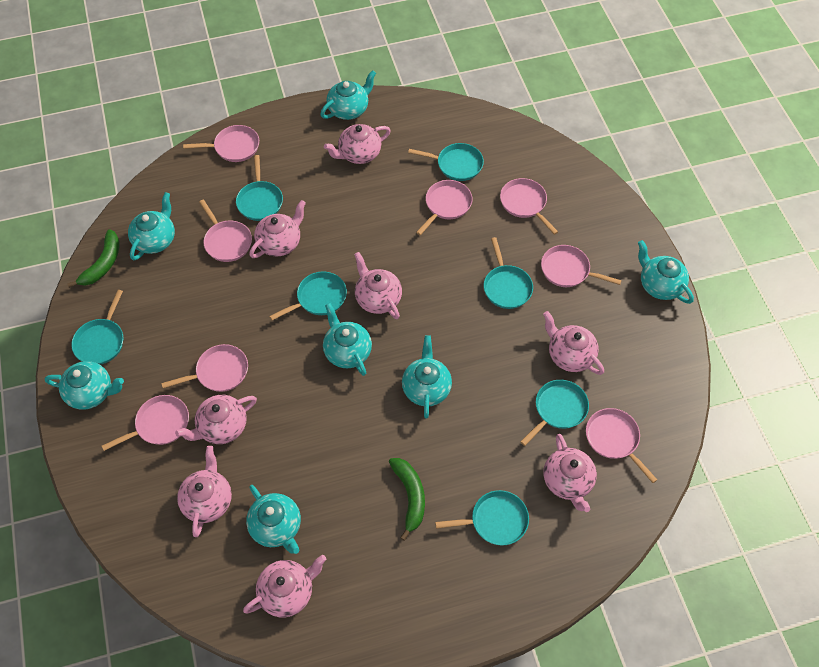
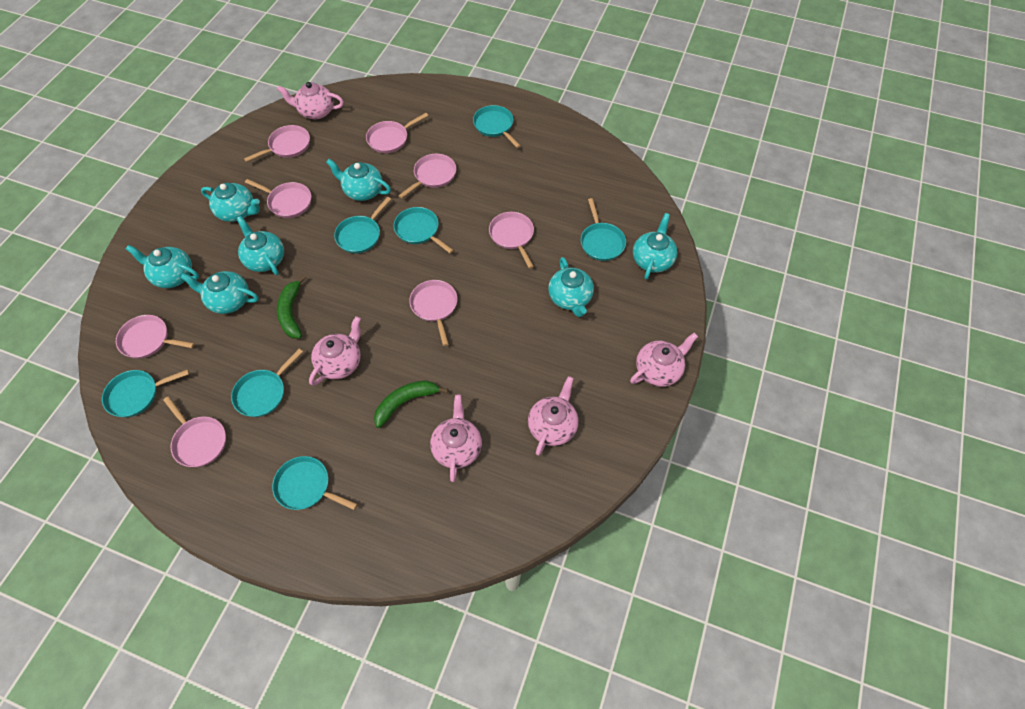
pink teapot: 8 -> 5

